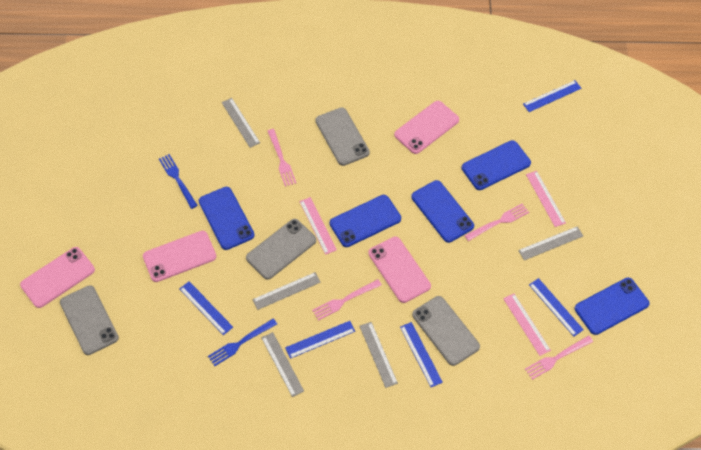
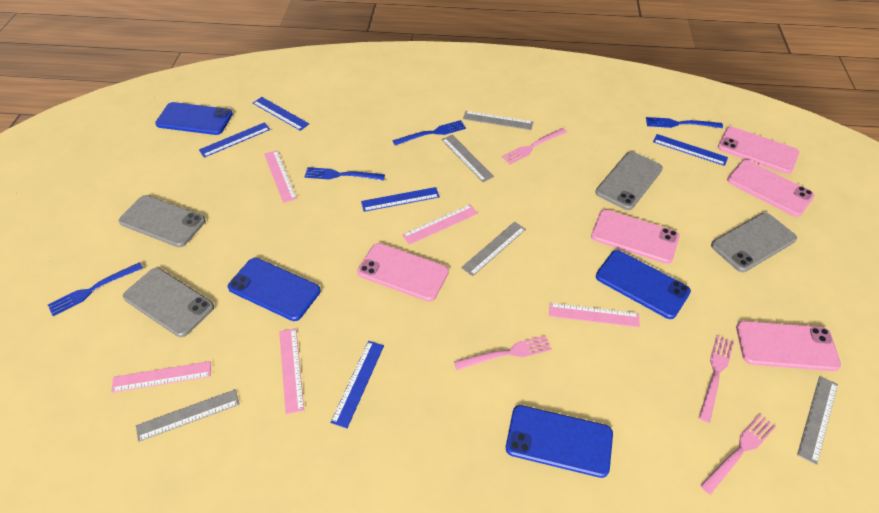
blue fork: 2 -> 4
blue phone: 5 -> 4
pink phone: 4 -> 5
pink ruler: 3 -> 5

